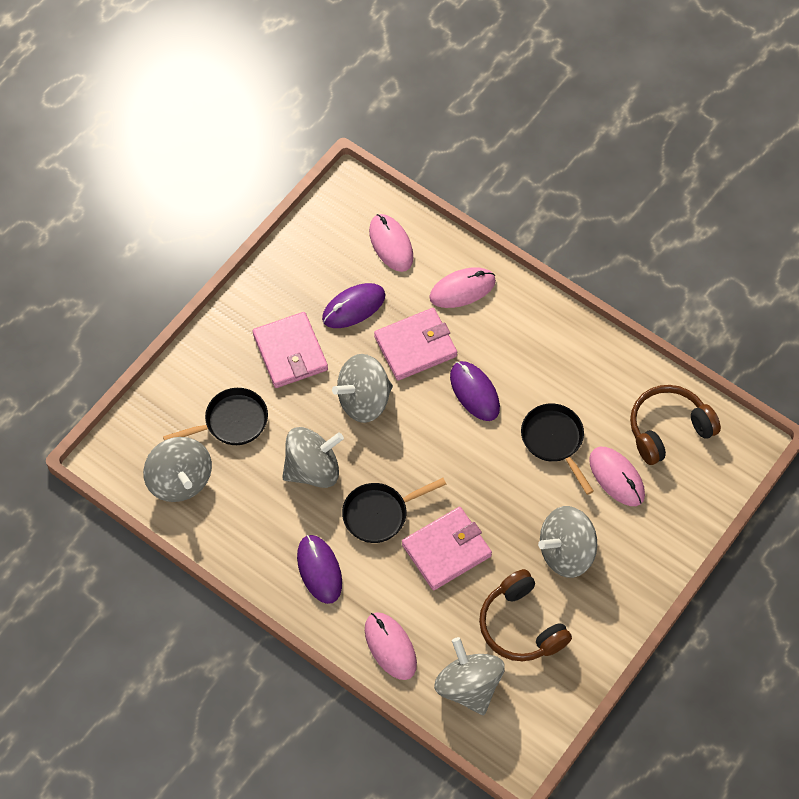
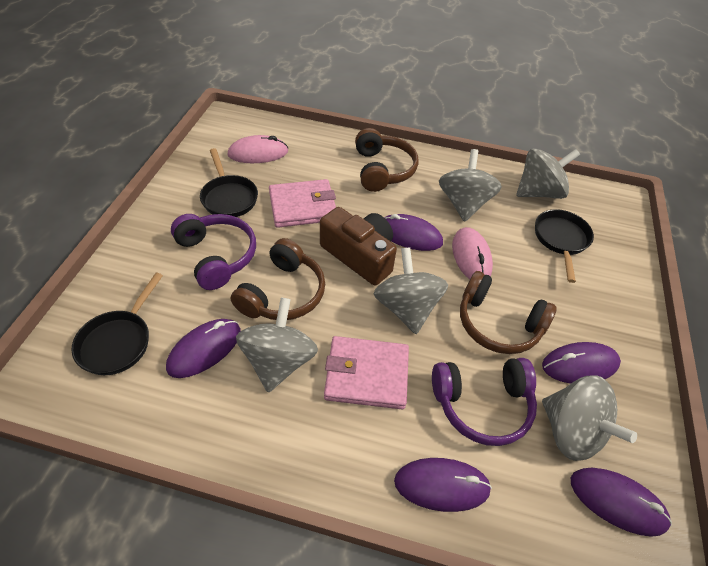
brown camera: 0 -> 1
brown headphones: 2 -> 3
pink mouse: 4 -> 2
pink wallet: 3 -> 2
purple headphones: 0 -> 2
purple mouse: 3 -> 5

